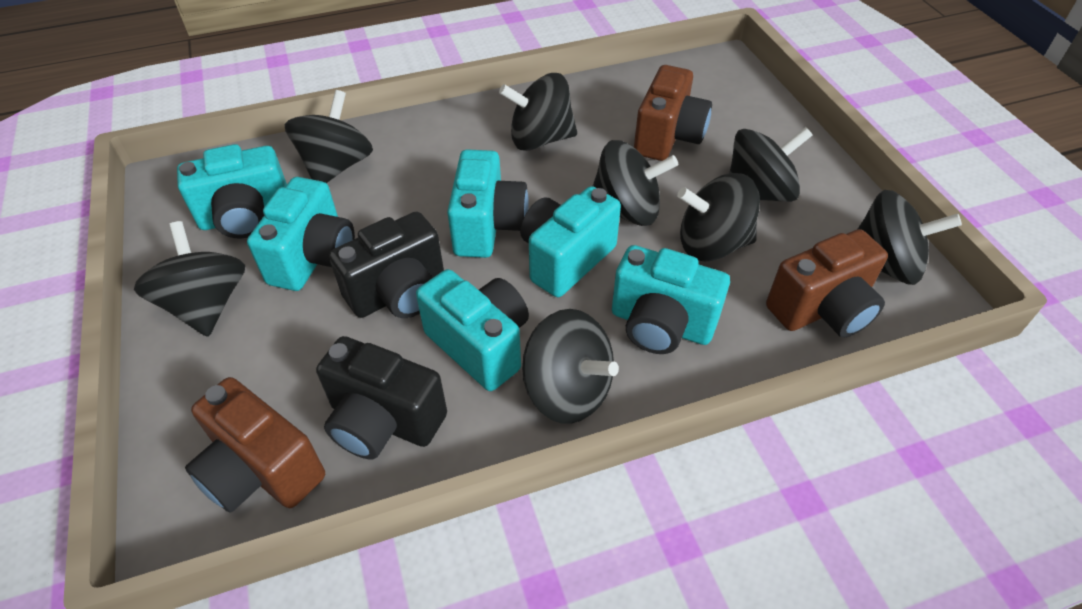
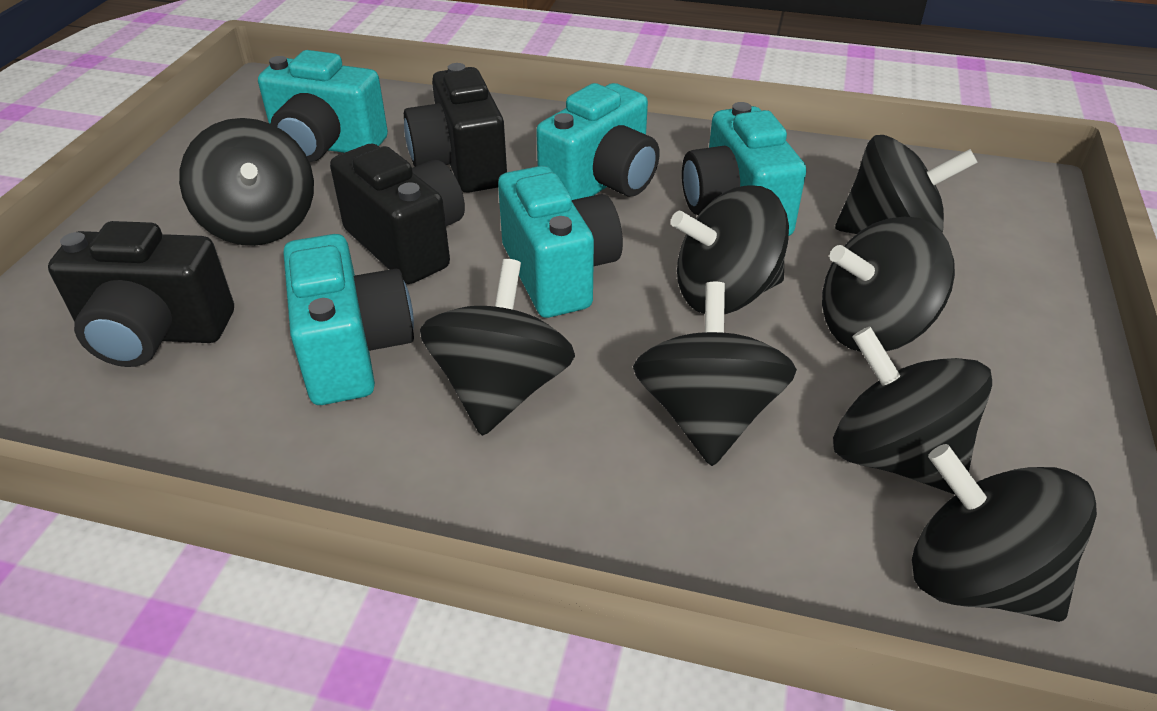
black camera: 2 -> 3
brown camera: 3 -> 0
turquoise camera: 6 -> 5

